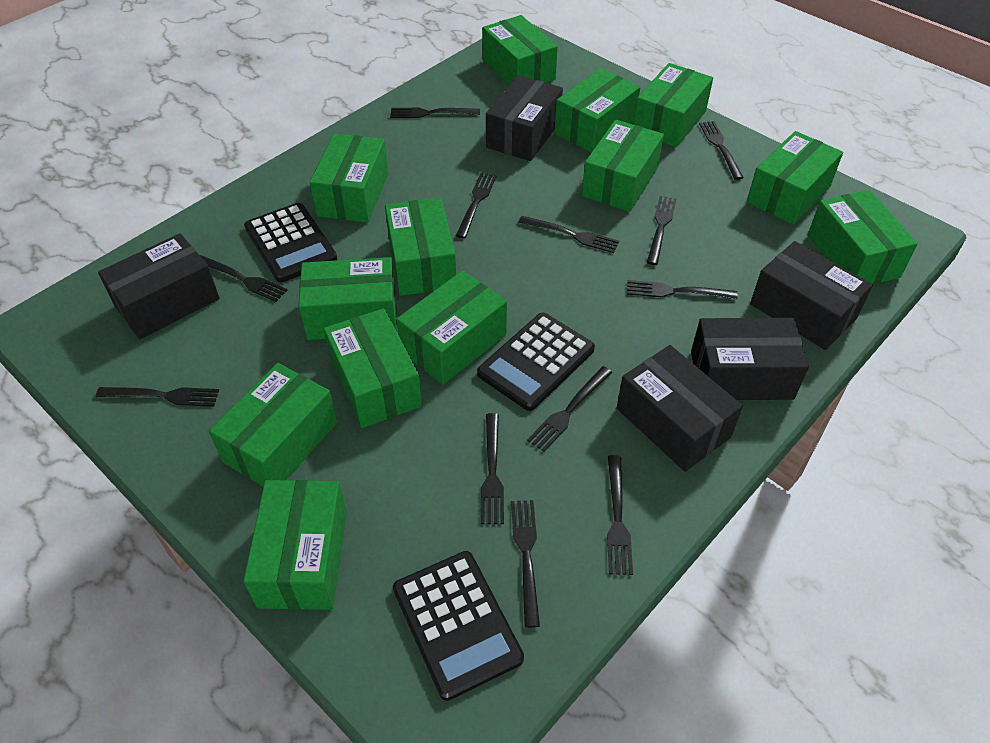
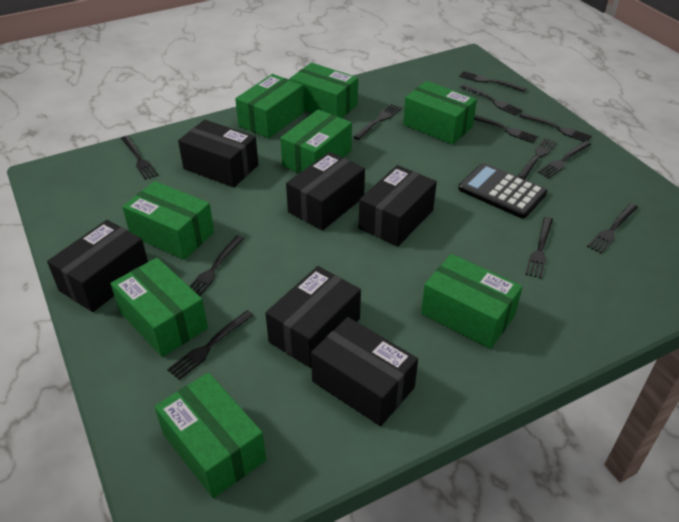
black box: 5 -> 6
black calculator: 3 -> 1
green box: 13 -> 8

